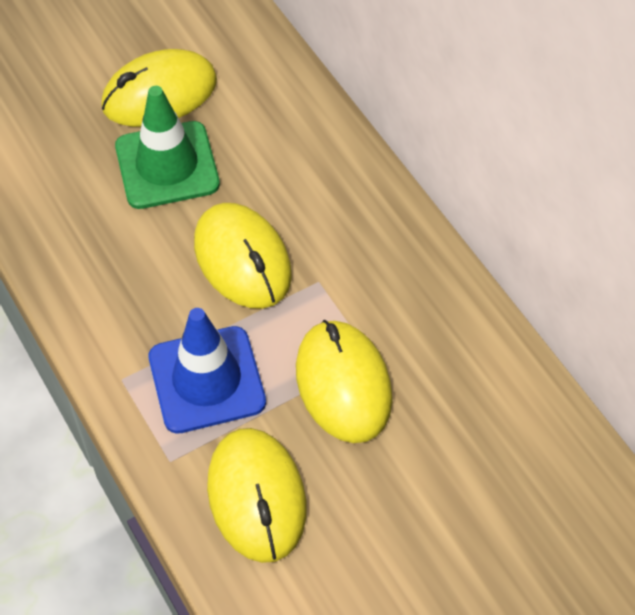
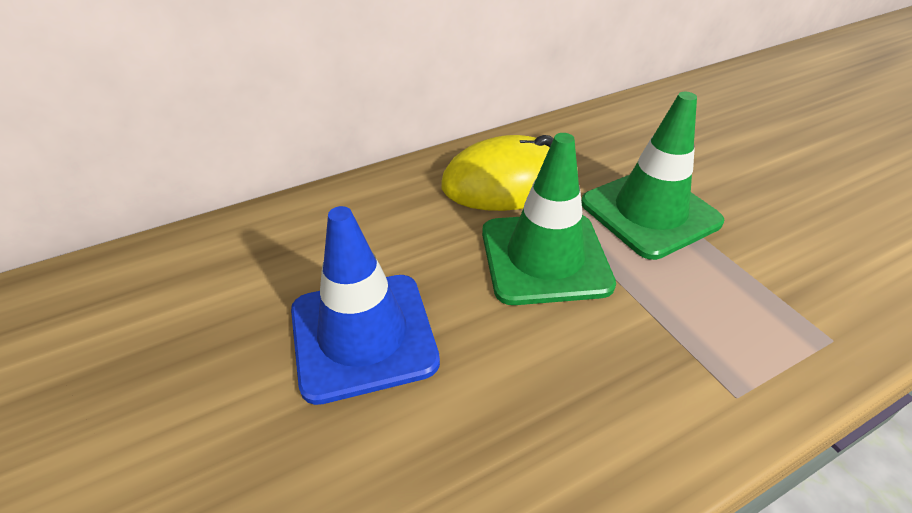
green traffic cone: 1 -> 2
yellow mouse: 4 -> 1

